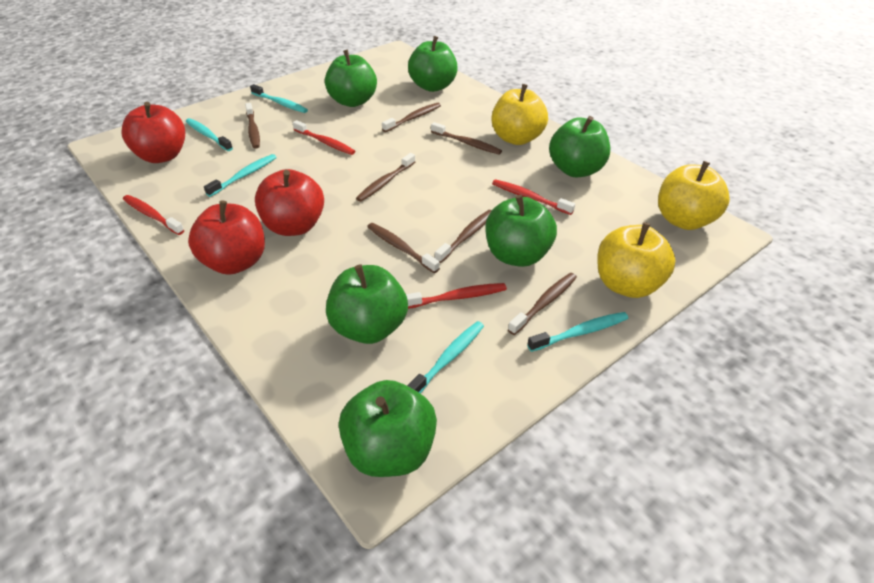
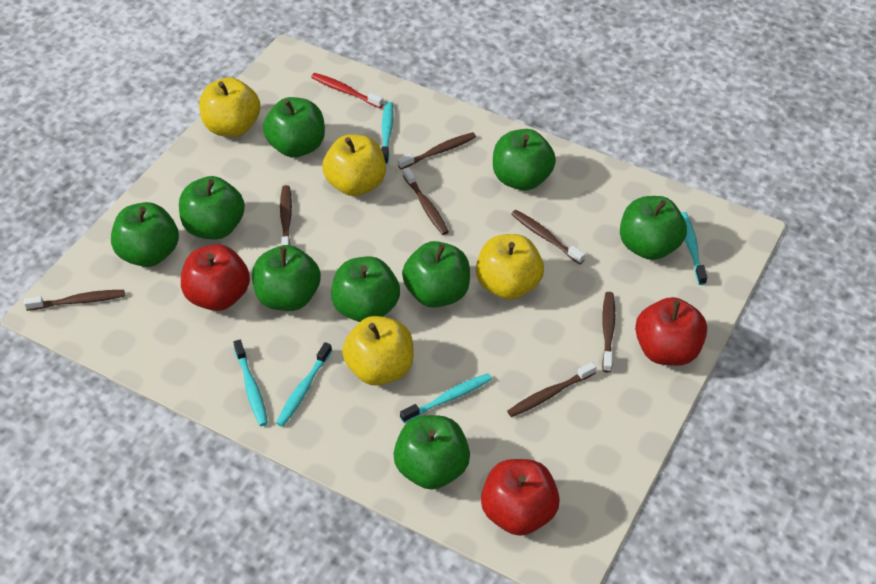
green apple: 6 -> 9
red toothbrush: 4 -> 1
yellow apple: 3 -> 4

